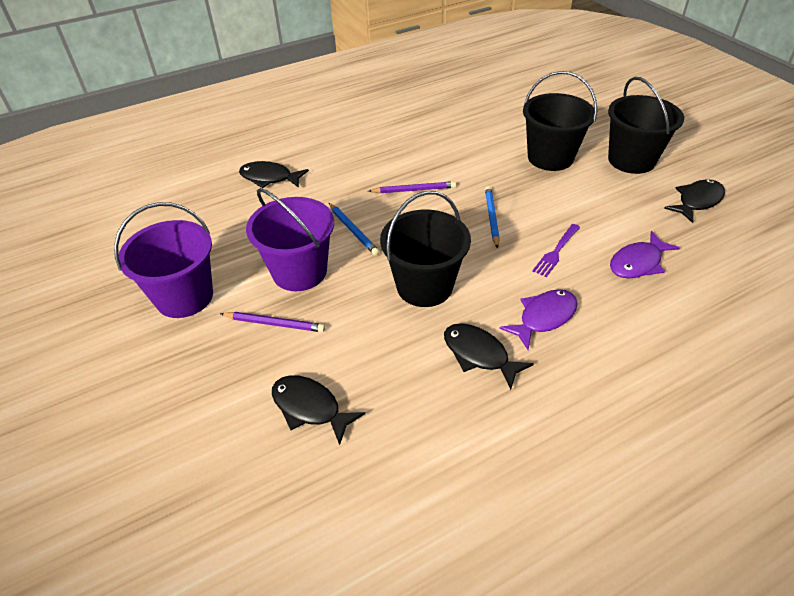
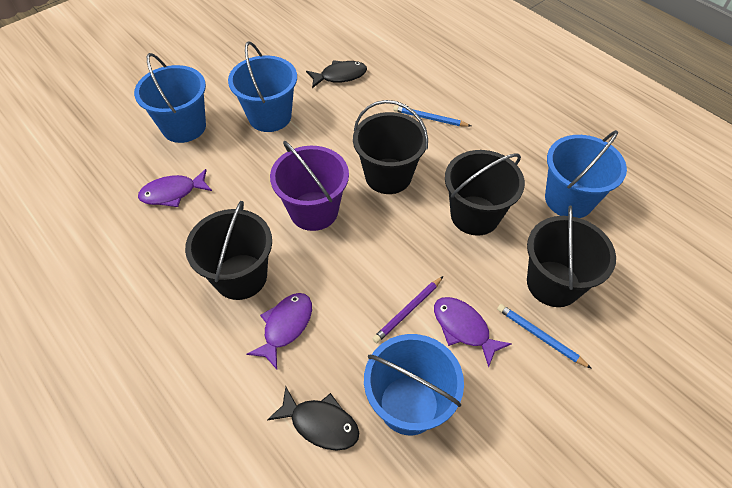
black bucket: 3 -> 4
black fish: 4 -> 2
blue bucket: 0 -> 4
purple bucket: 2 -> 1
purple fish: 2 -> 3
purple fork: 1 -> 0
purple pencil: 2 -> 1

